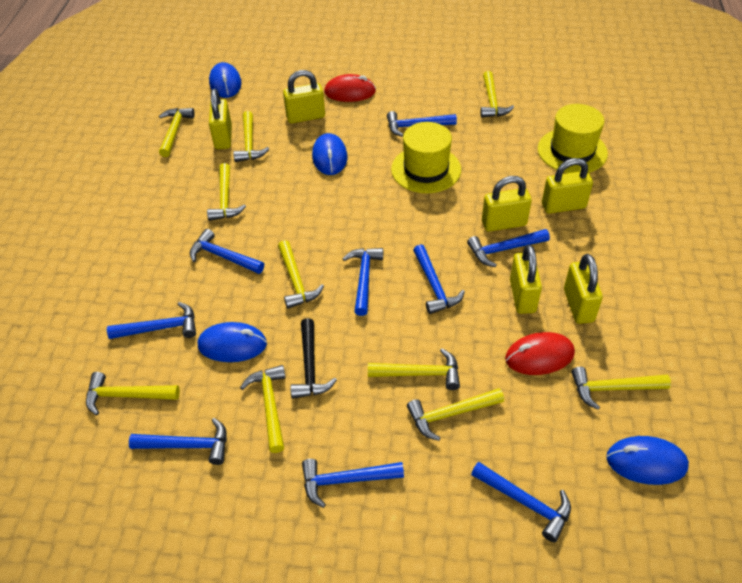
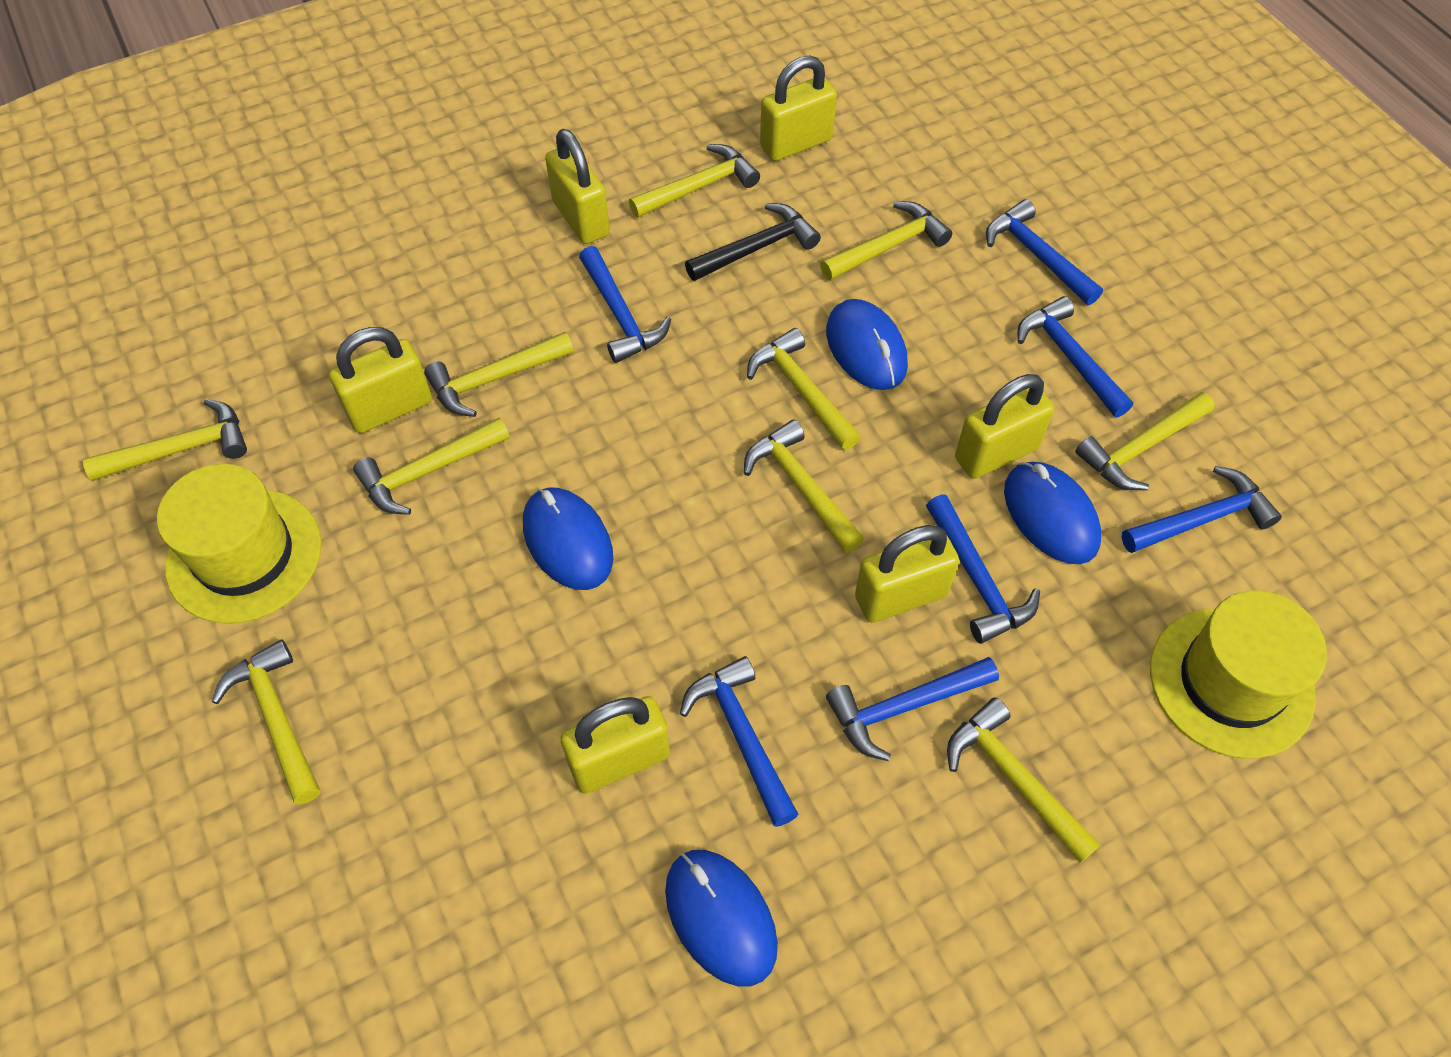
blue hammer: 9 -> 7
red mouse: 2 -> 0

